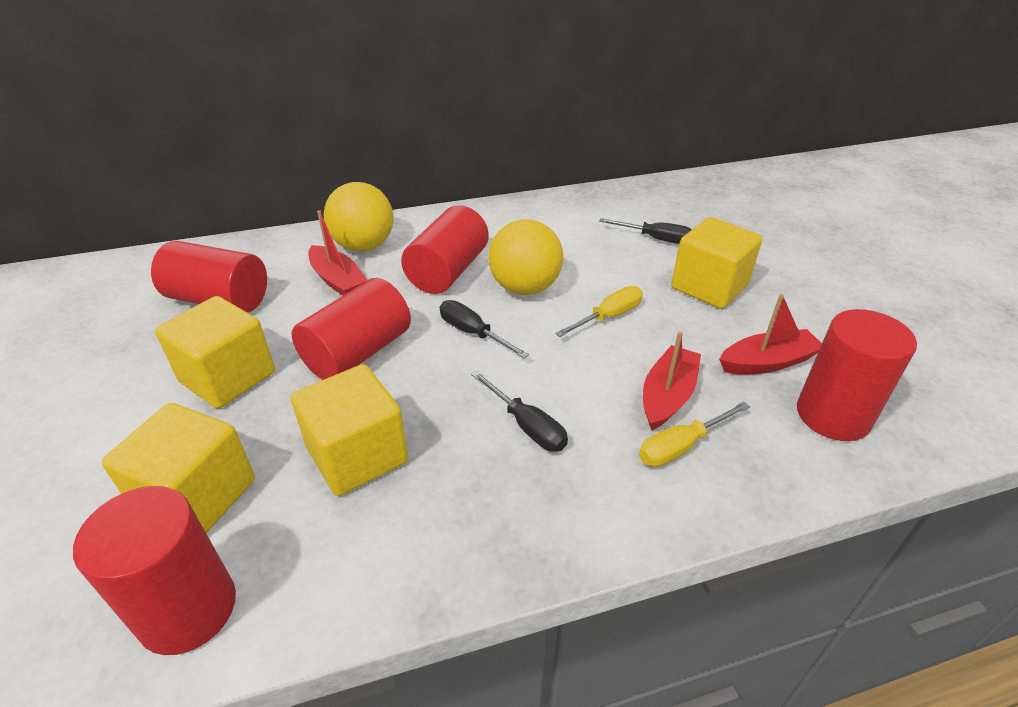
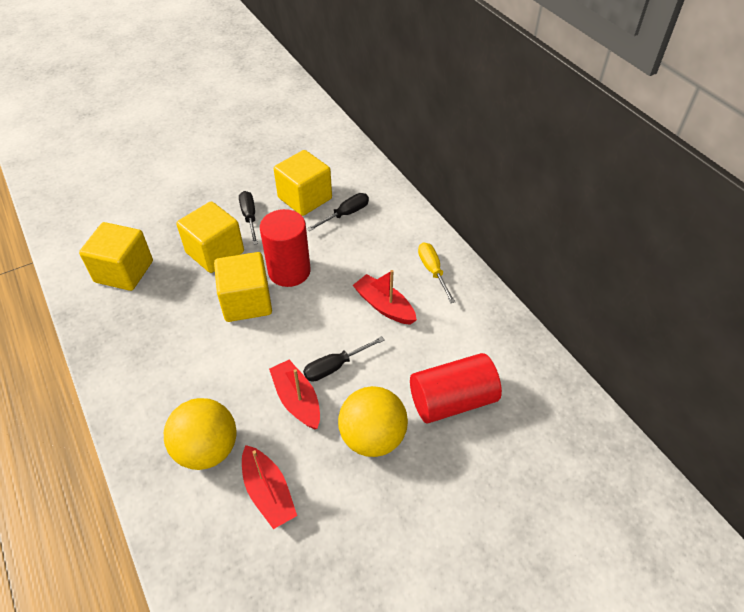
red cylinder: 5 -> 2
yellow screwdriver: 2 -> 1

